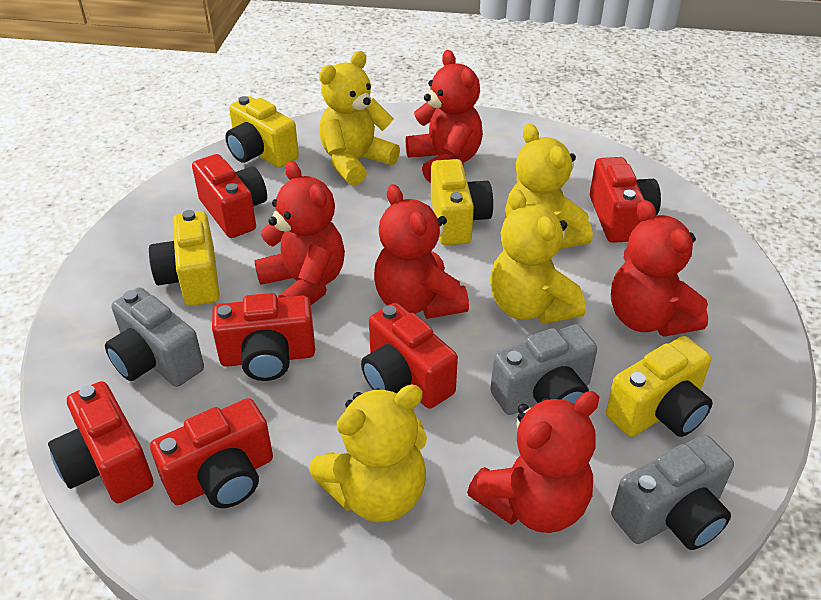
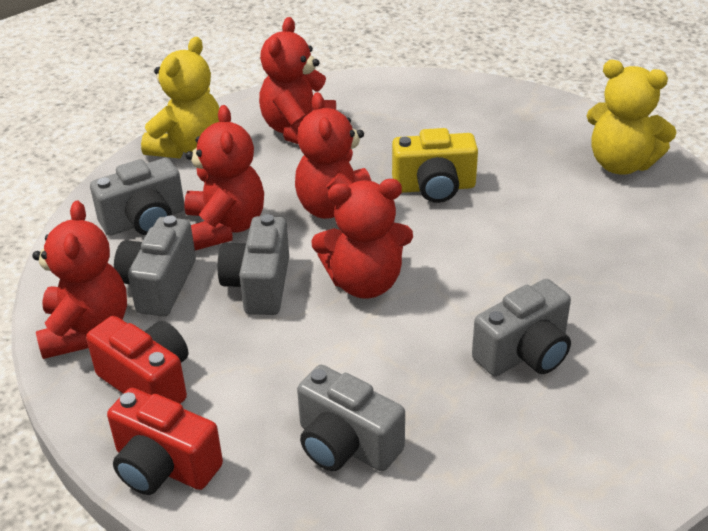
grey camera: 3 -> 5
red camera: 6 -> 2
yellow camera: 4 -> 1
yellow teddy bear: 4 -> 2

